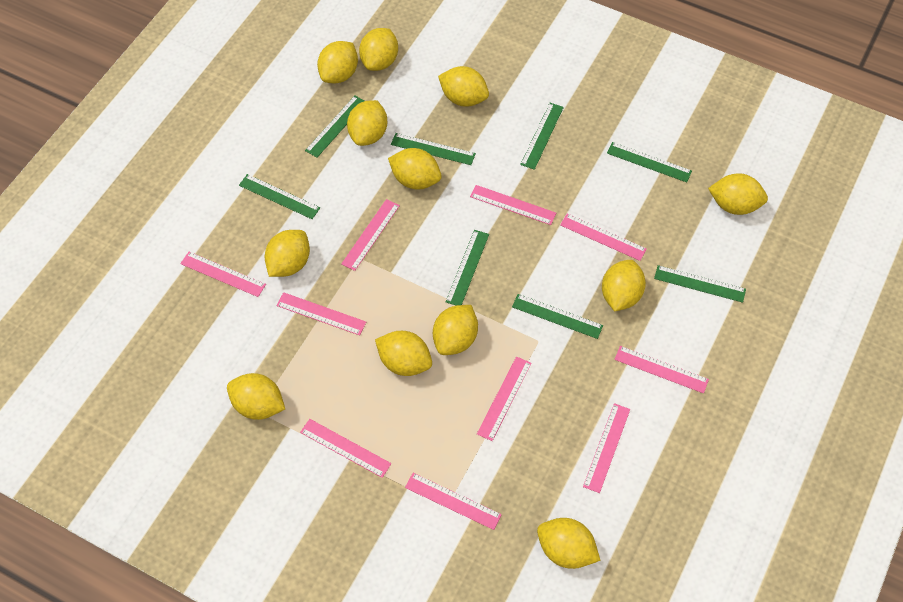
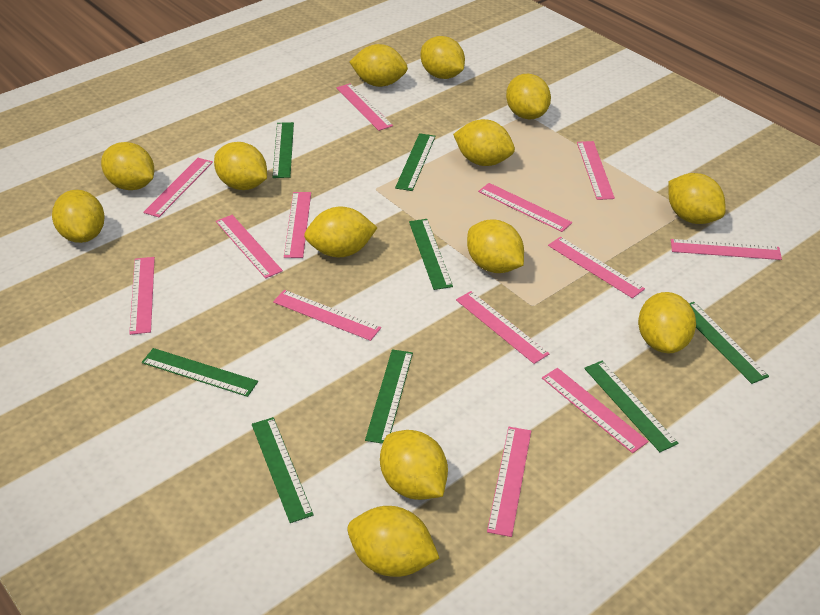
pink ruler: 10 -> 13
yellow lemon: 12 -> 13

